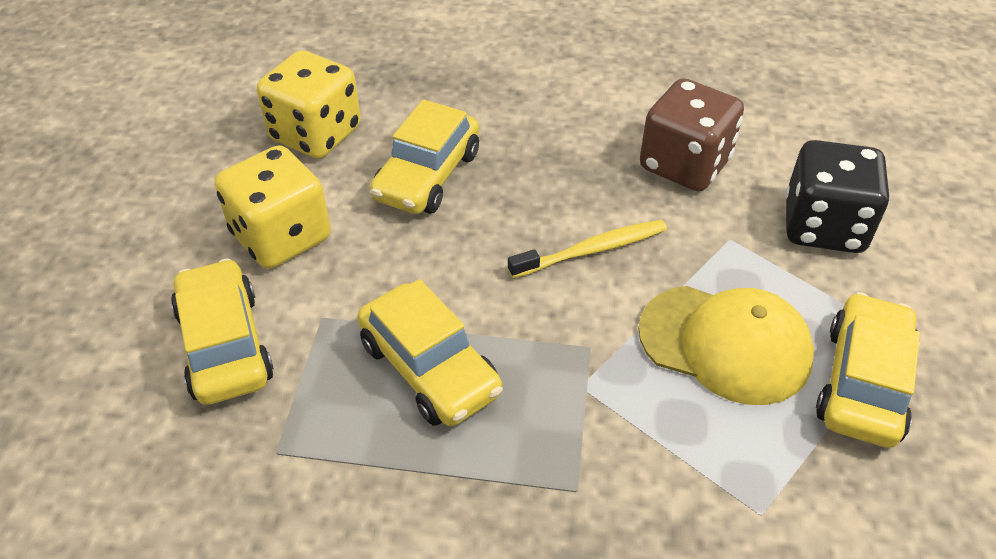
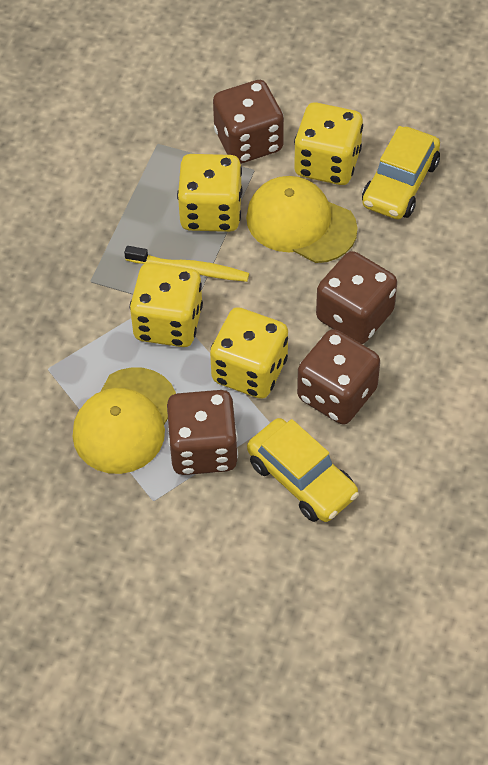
black dice: 1 -> 0
brown dice: 1 -> 4
yellow cap: 1 -> 2
yellow car: 4 -> 2
yellow dice: 2 -> 4

